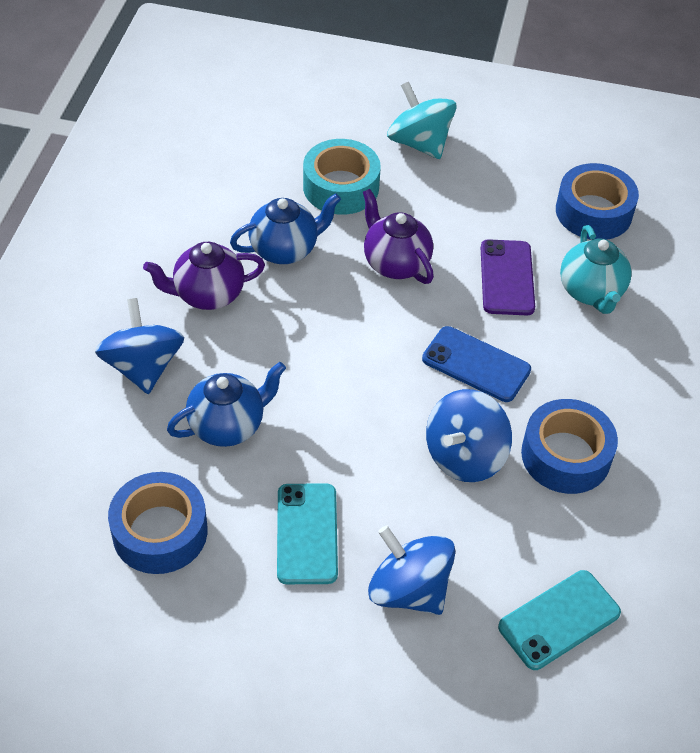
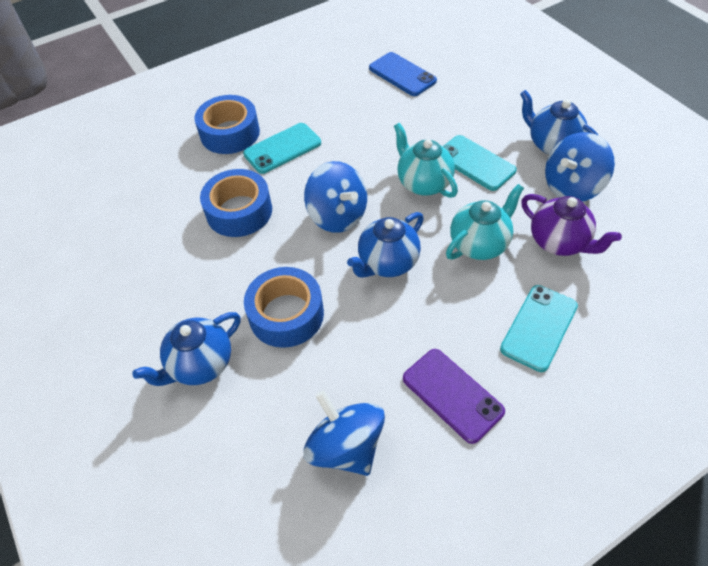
blue teapot: 2 -> 3
purple teapot: 2 -> 1
turquoise phone: 2 -> 3
turquoise spinning top: 1 -> 0
turquoise tape: 1 -> 0
turquoise teapot: 1 -> 2

